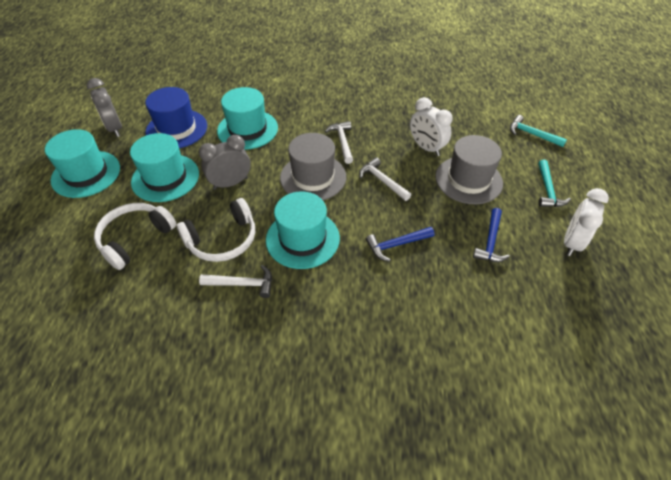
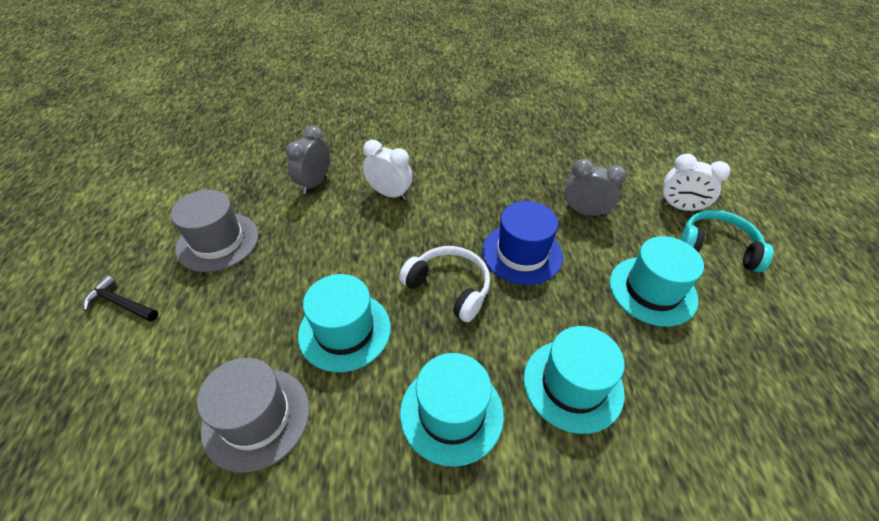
black hammer: 0 -> 1
blue hammer: 2 -> 0
turquoise hammer: 2 -> 0
turquoise headphones: 0 -> 1
white hammer: 3 -> 0
white headphones: 2 -> 1

